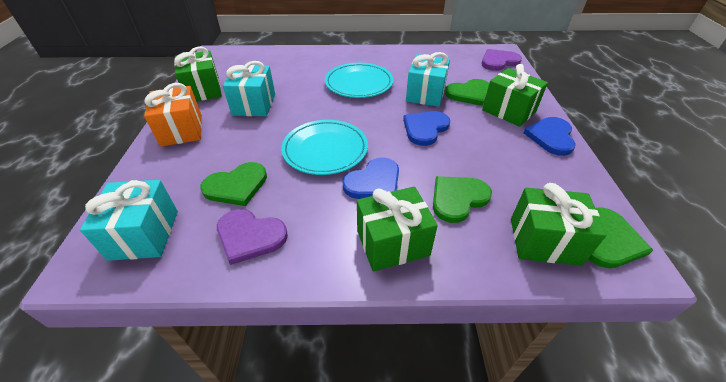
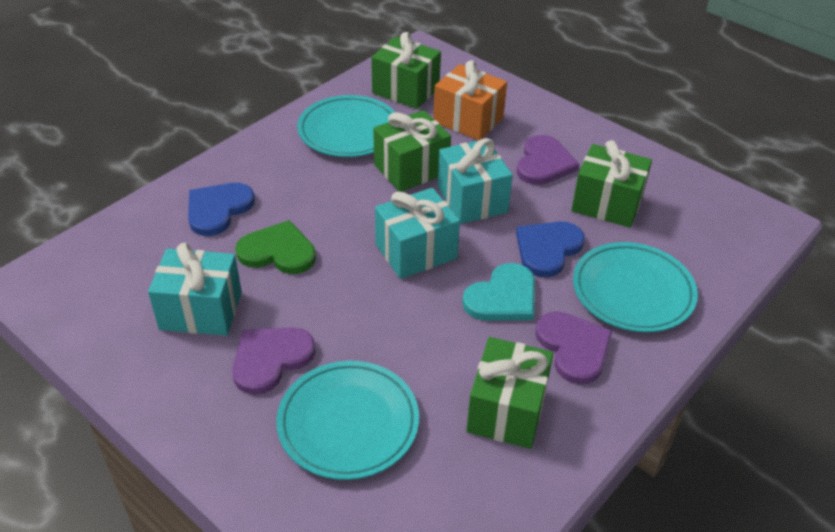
blue heart: 3 -> 2
green heart: 4 -> 1
purple heart: 2 -> 3
turquoise heart: 0 -> 1
turquoise plate: 2 -> 3

